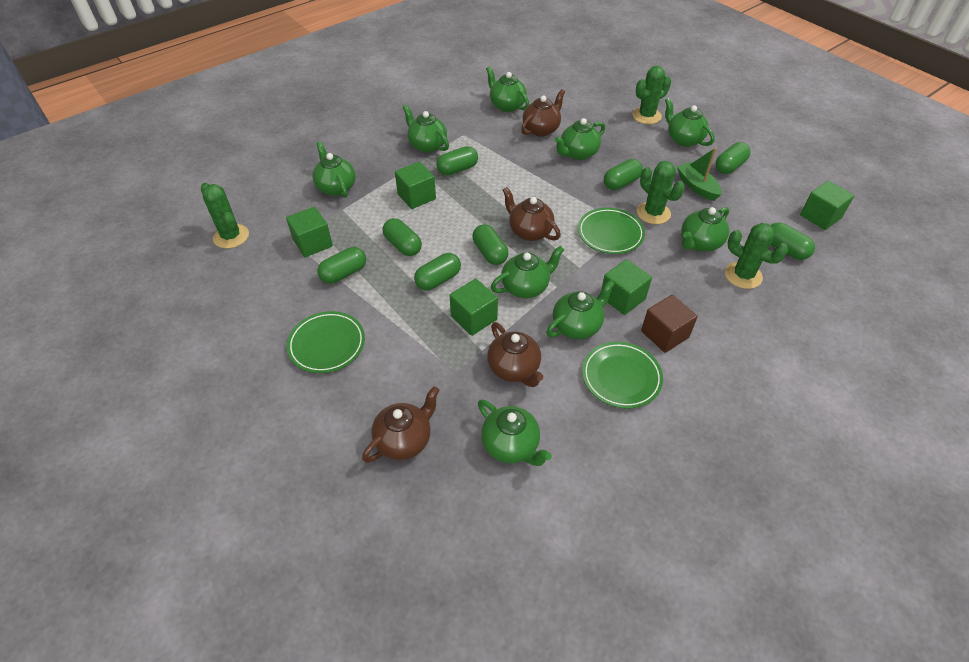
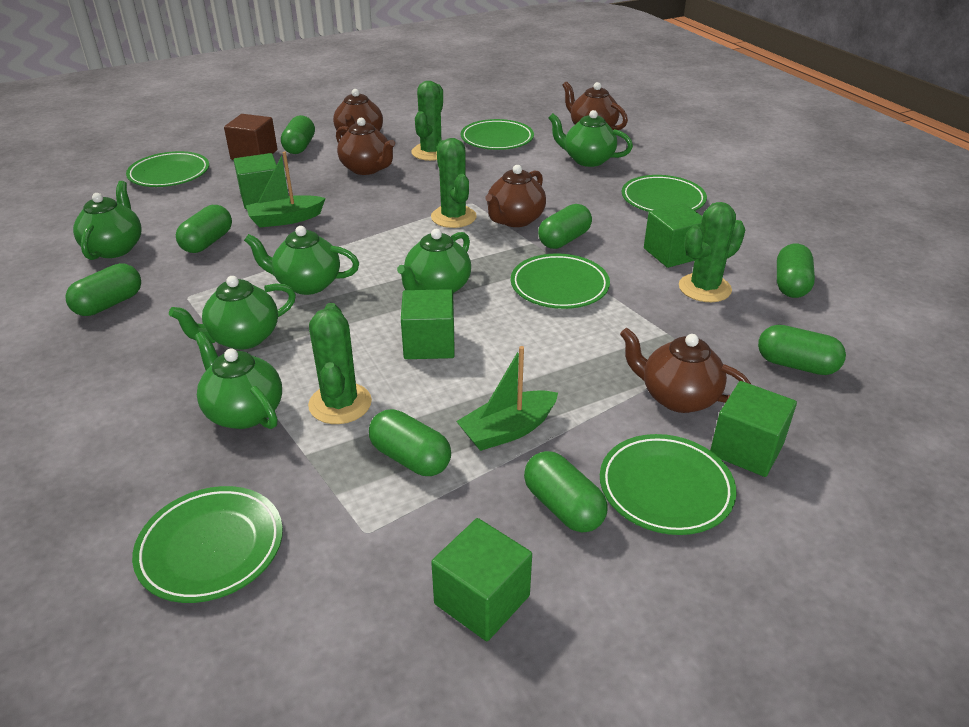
brown teapot: 4 -> 5
green boat: 1 -> 2
green plate: 3 -> 6
green teapot: 9 -> 6

